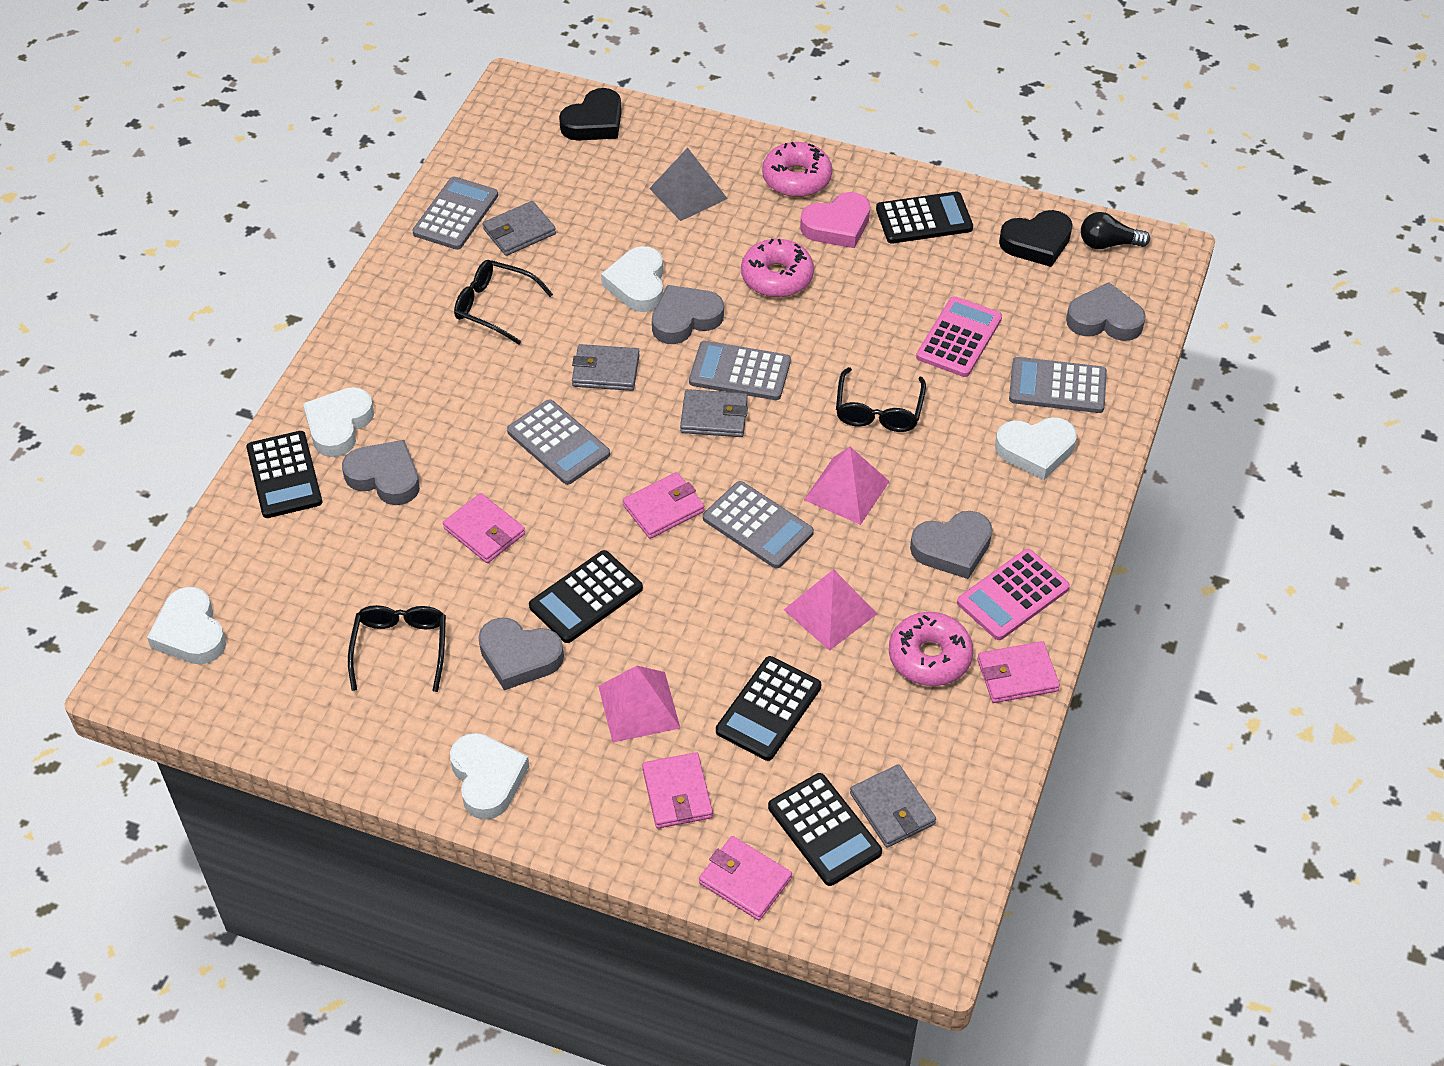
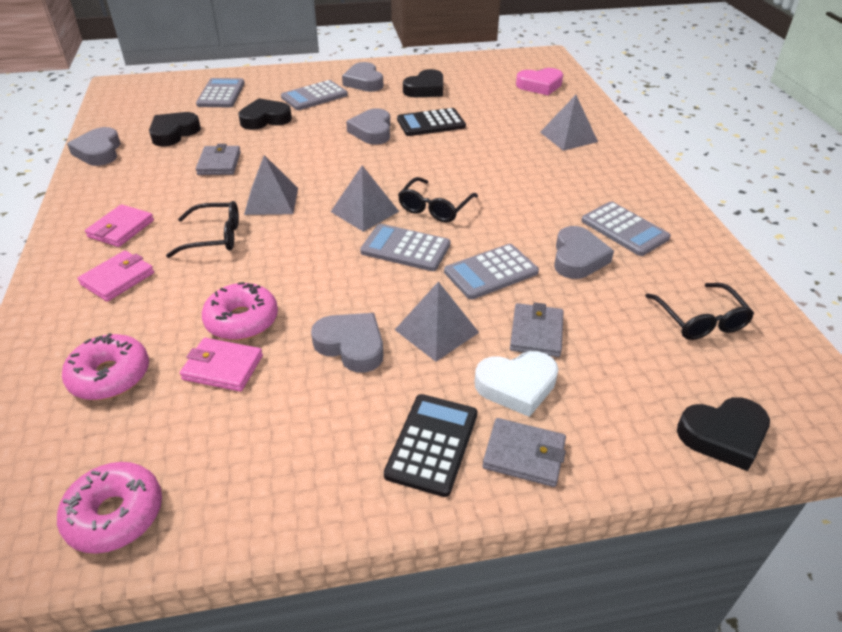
black calculator: 5 -> 2
black heart: 2 -> 4
black light bulb: 1 -> 0
grey pyramid: 1 -> 4
grey wallet: 4 -> 3
pink calculator: 2 -> 0
pink pyramid: 3 -> 0
pink wallet: 5 -> 3
white heart: 5 -> 1

